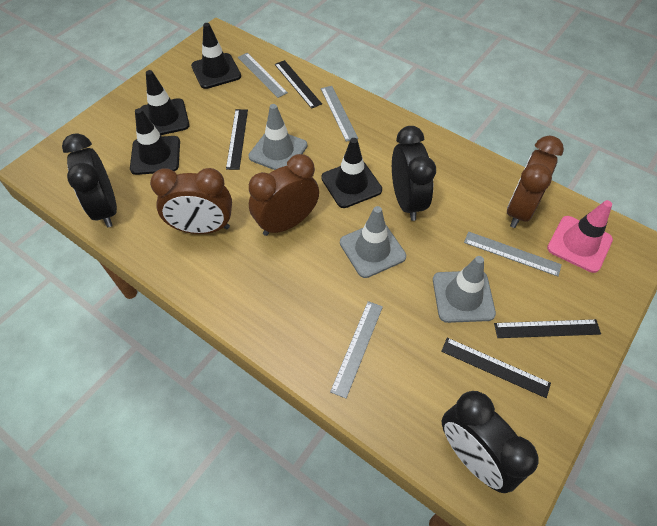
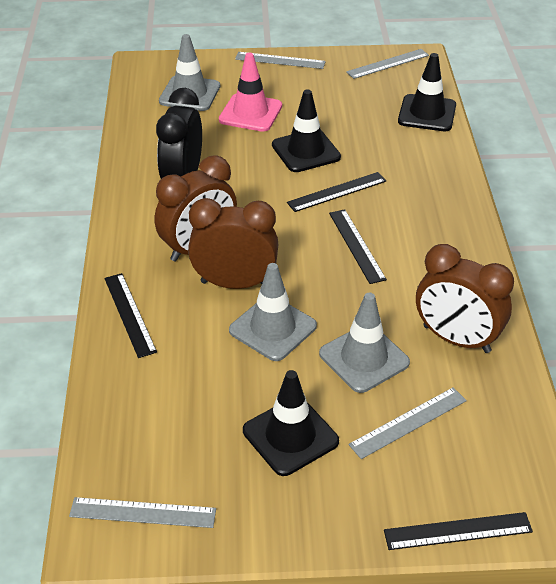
black clock: 3 -> 1
black traffic cone: 4 -> 3

